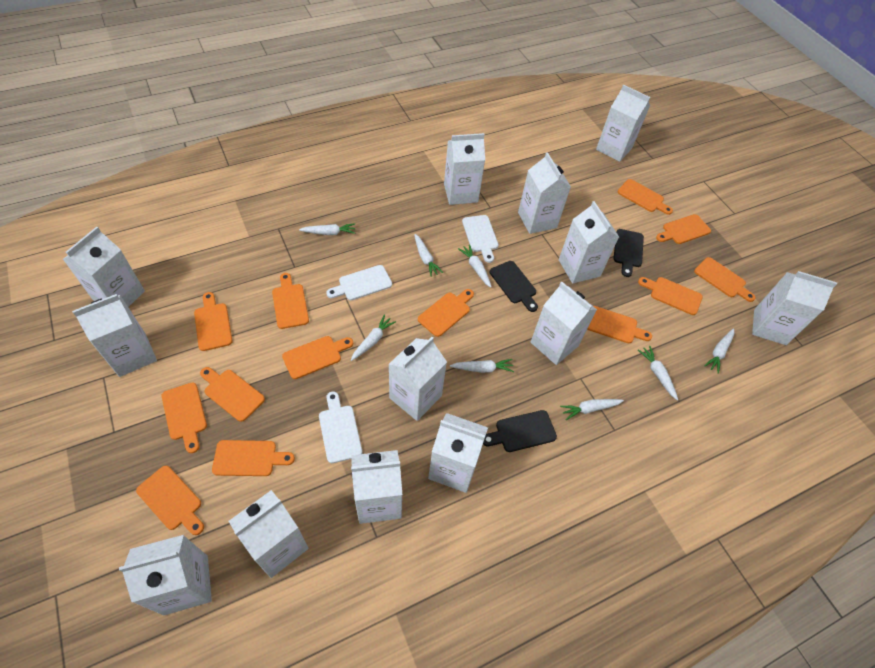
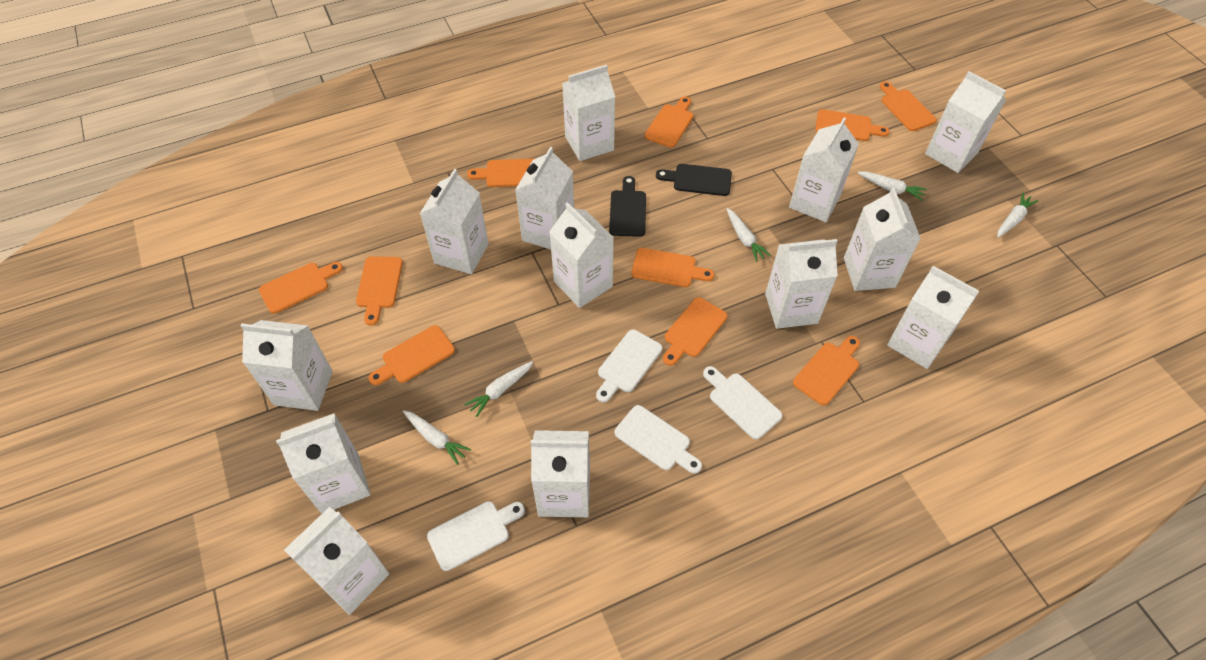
black cutting board: 3 -> 2
orange cutting board: 13 -> 10
white carrot: 8 -> 5
white cutting board: 3 -> 4

